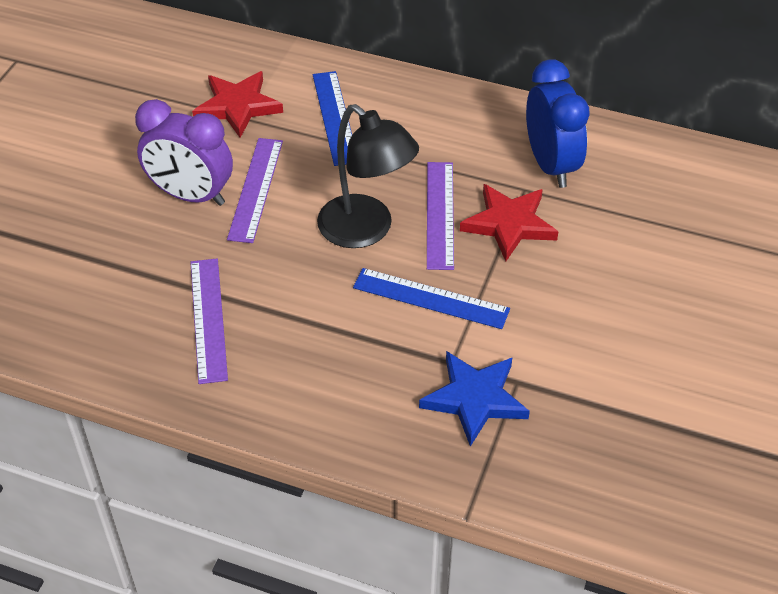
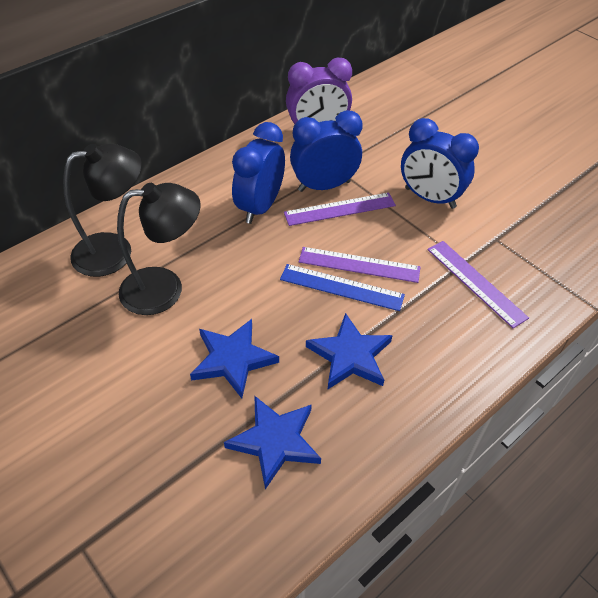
black lamp: 1 -> 2
blue clock: 1 -> 3
blue ruler: 2 -> 1
blue star: 1 -> 3
red star: 2 -> 0

